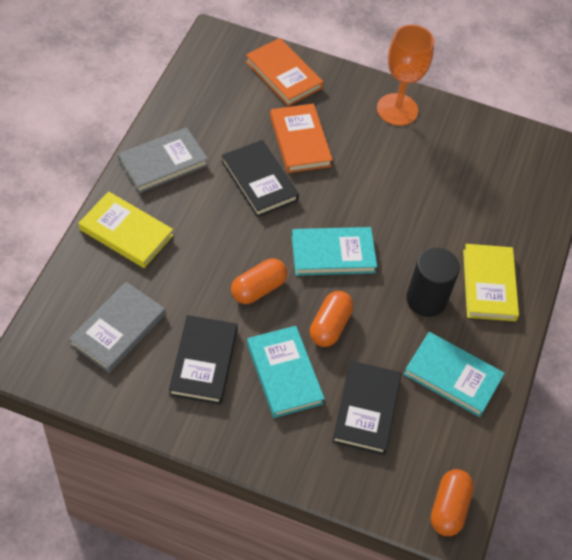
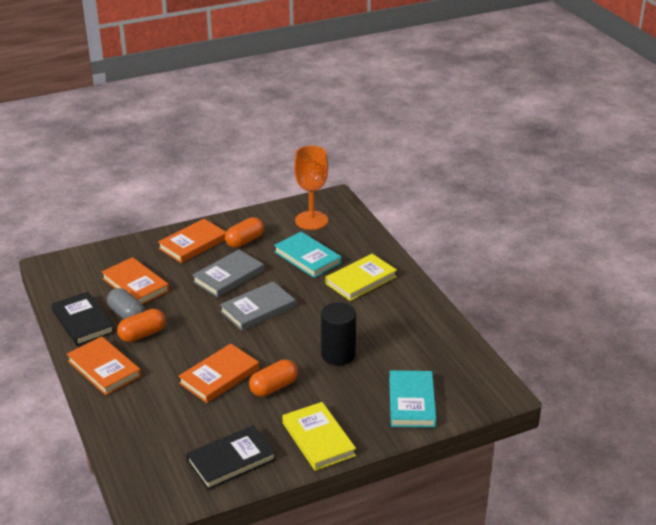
black book: 3 -> 2
grey capsule: 0 -> 1
orange book: 2 -> 4
turquoise book: 3 -> 2

